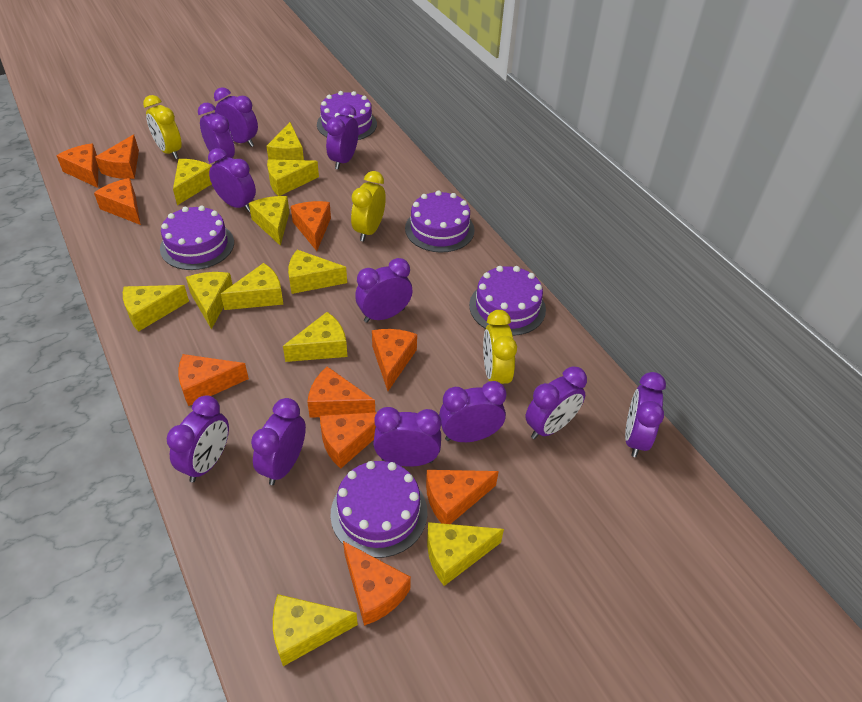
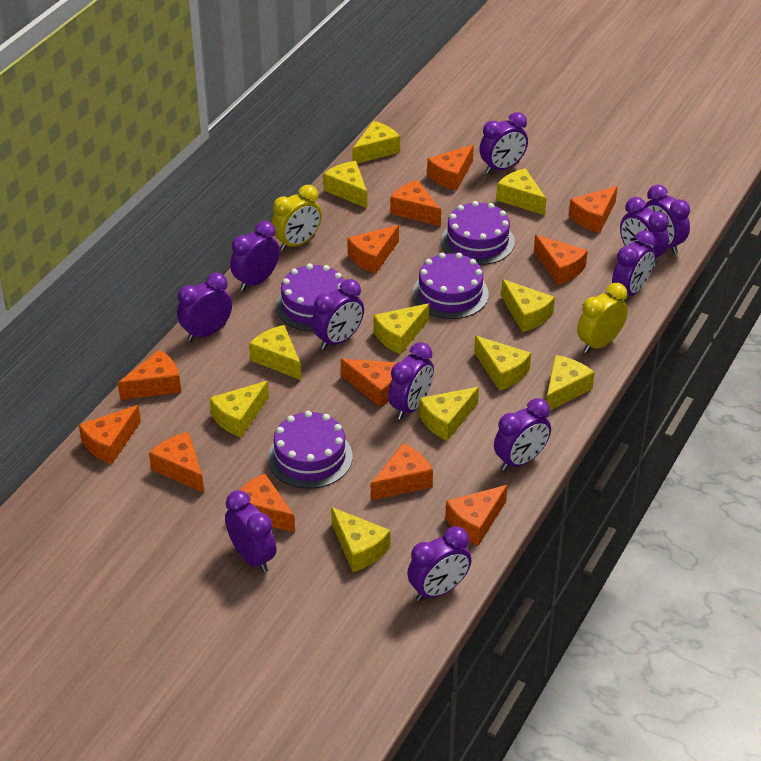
orange cheese: 10 -> 12
purple cake: 5 -> 4
yellow clock: 3 -> 2

